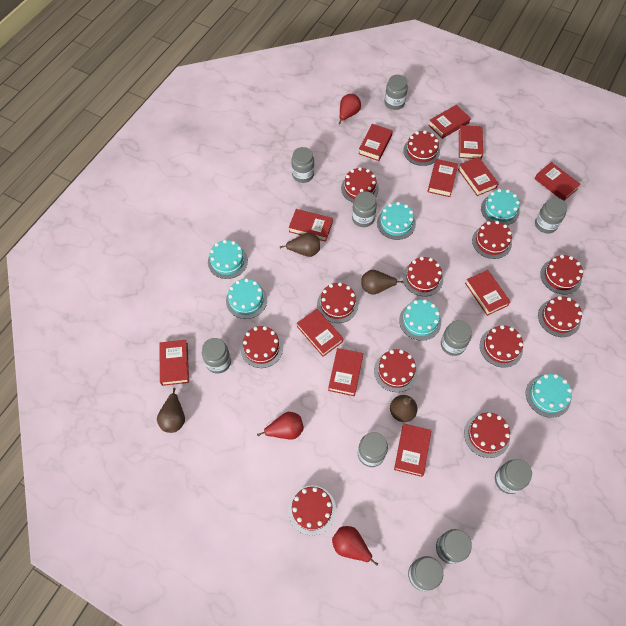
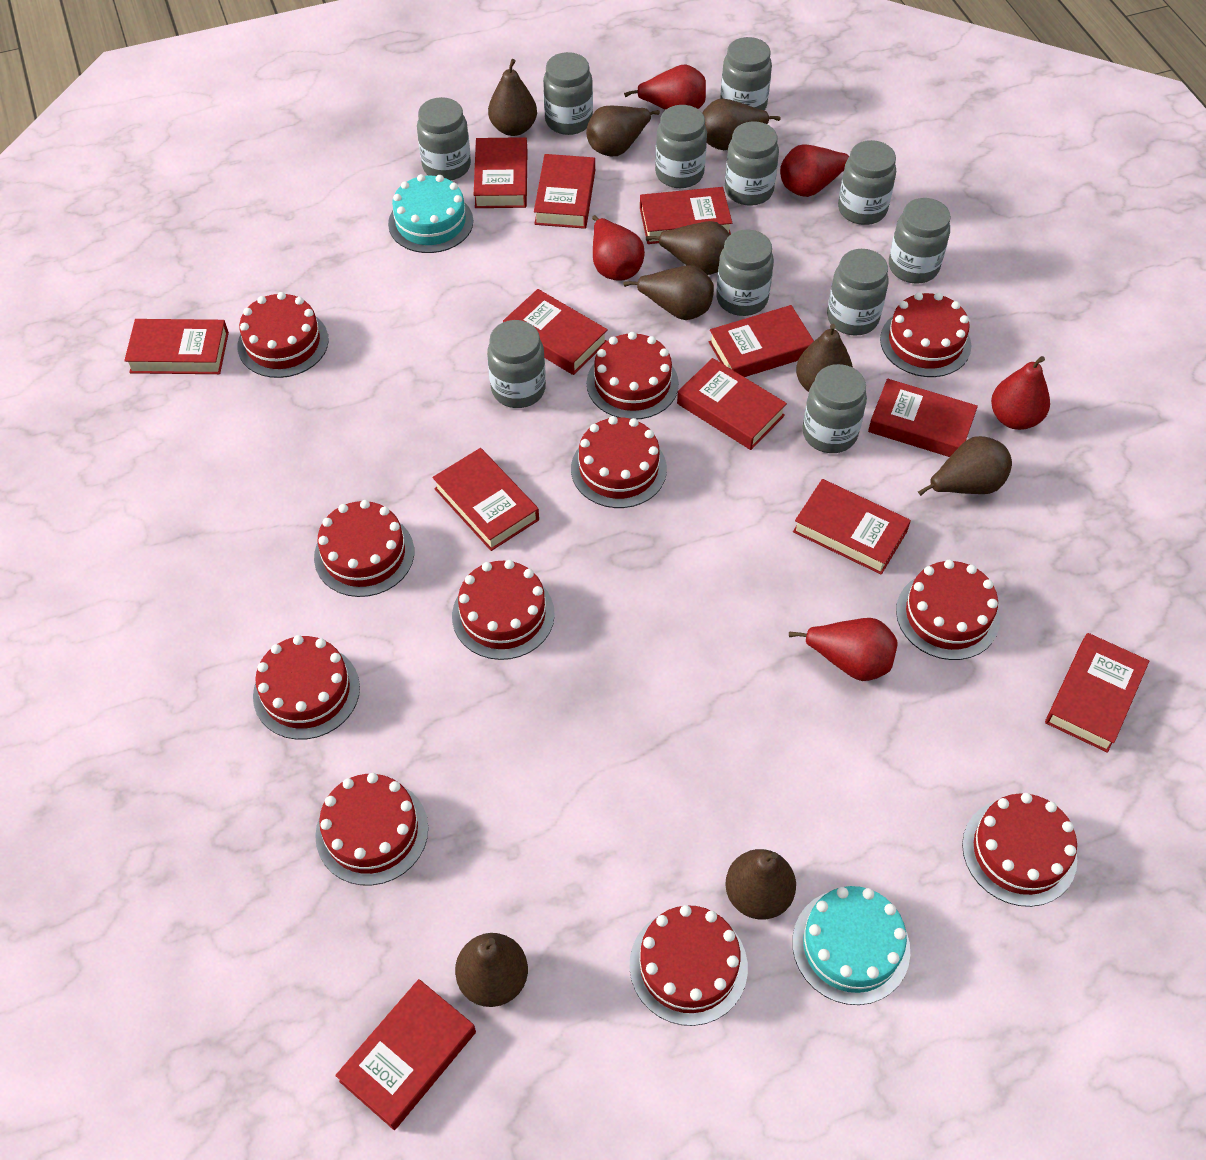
brown pear: 4 -> 9
grey jar: 10 -> 11
red cake: 12 -> 11
red pear: 3 -> 5
turquoise cake: 6 -> 2

